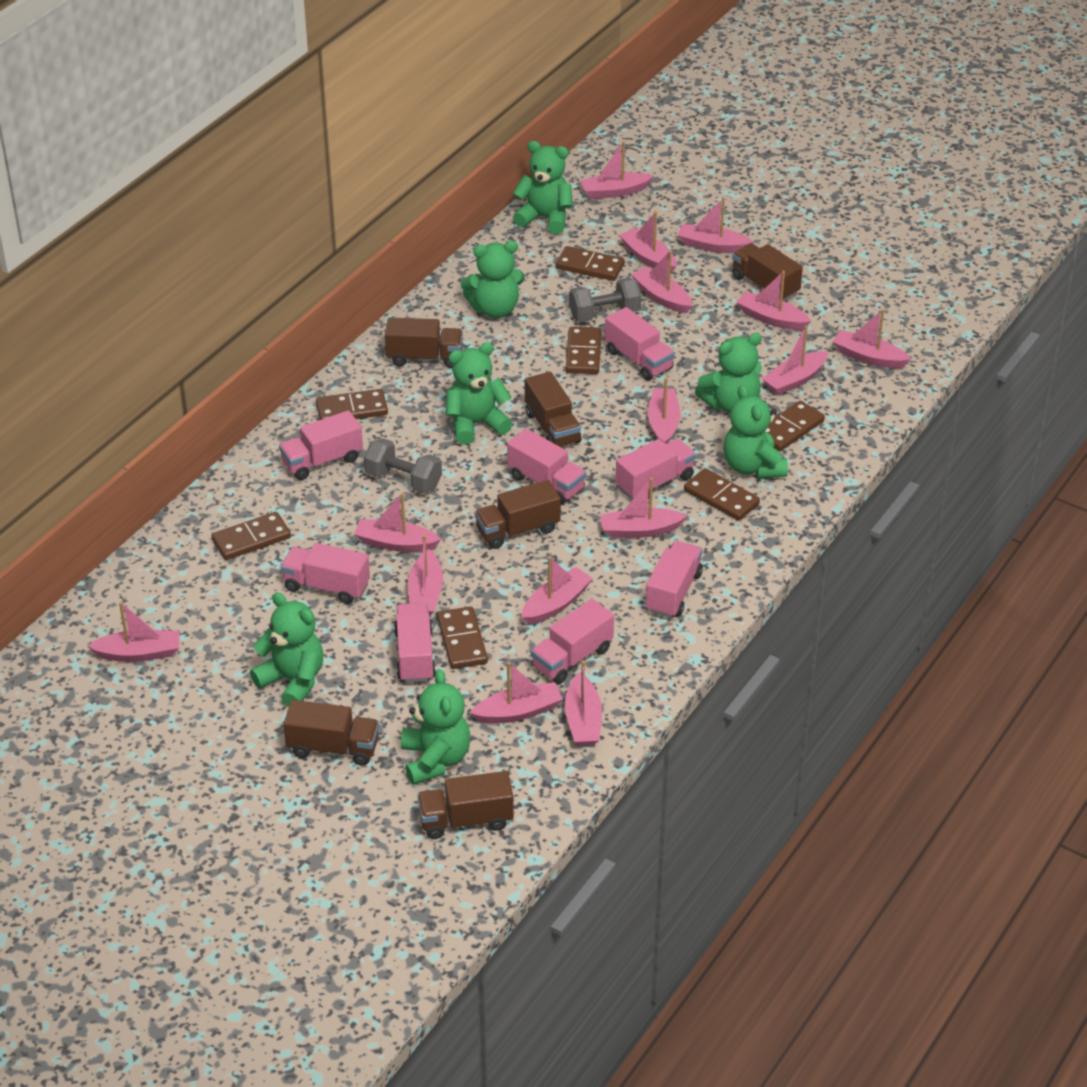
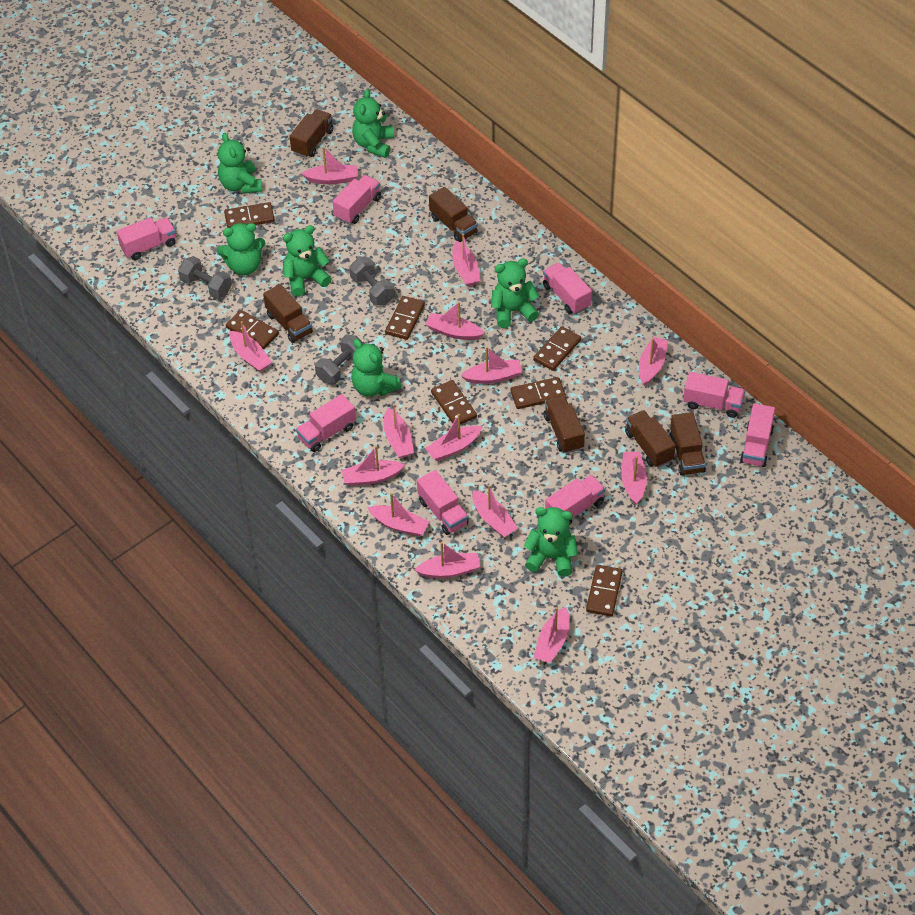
grey dumbbell: 2 -> 3
pink boat: 15 -> 14

